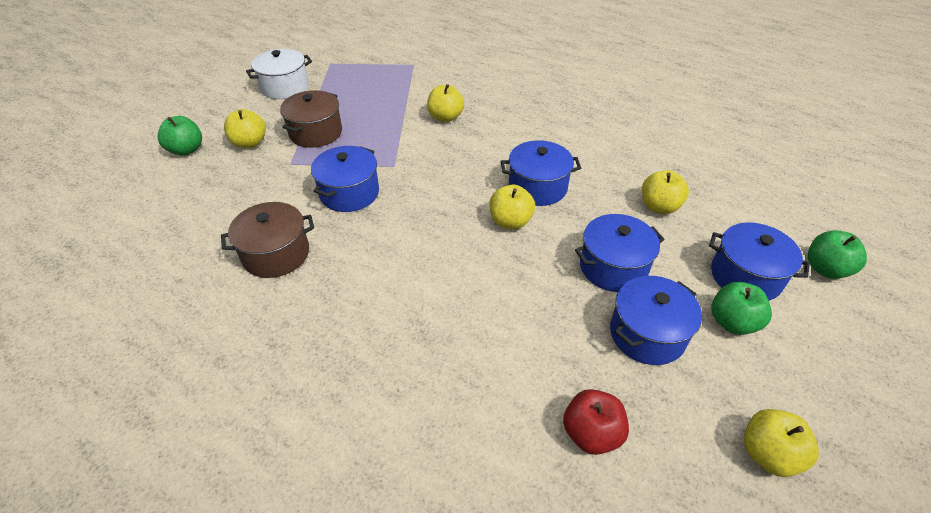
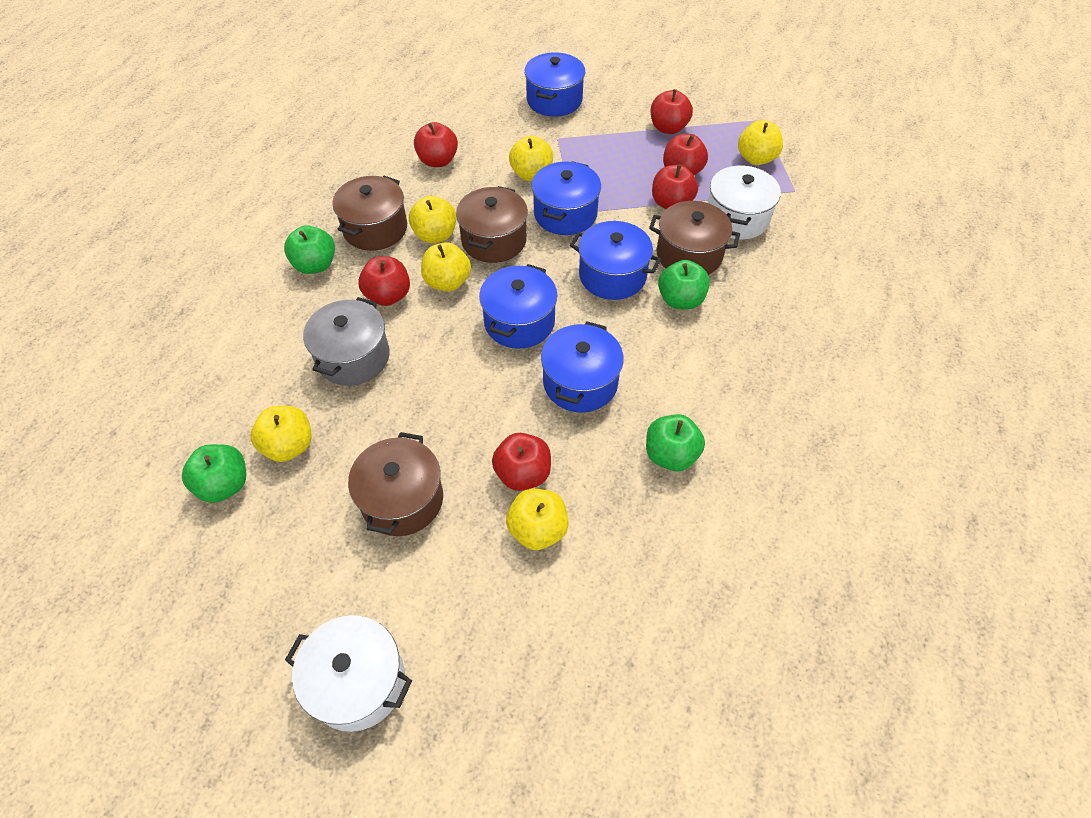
brown pot: 2 -> 4
green apple: 3 -> 4
grey pot: 0 -> 1
red apple: 1 -> 6
white pot: 1 -> 2
yellow apple: 5 -> 6

